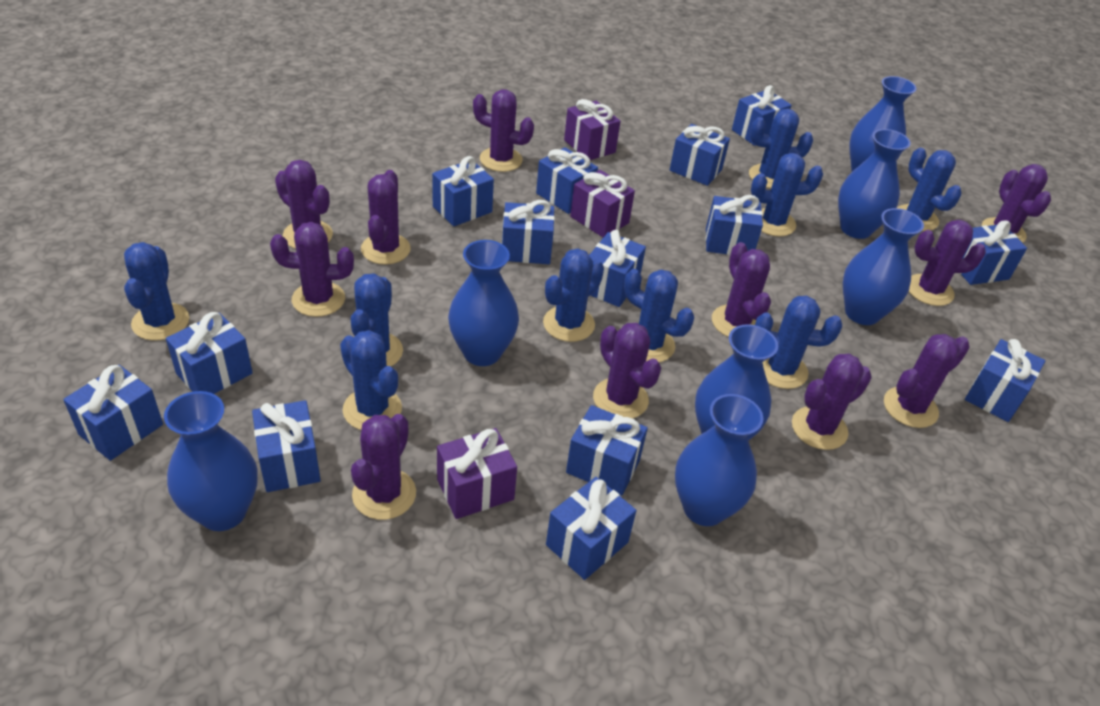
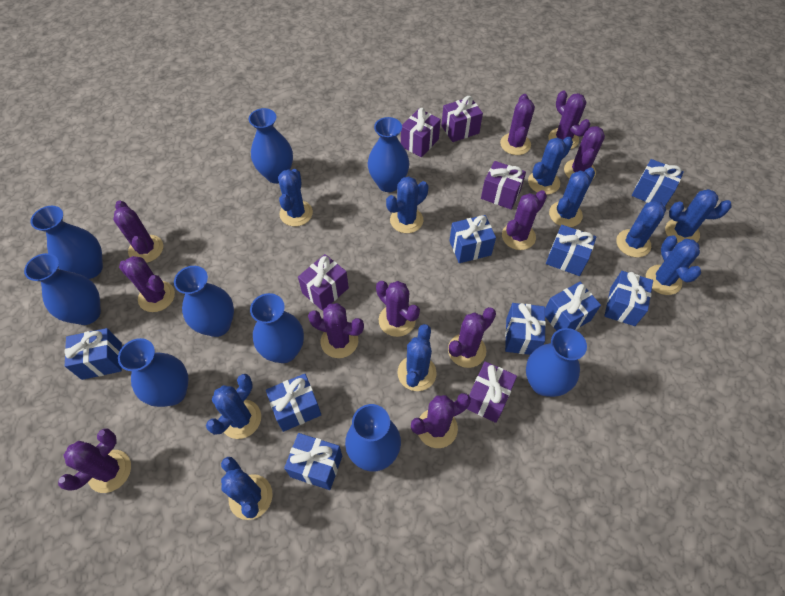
blue cactus: 9 -> 10
blue gift: 14 -> 9
blue vase: 7 -> 9
purple gift: 3 -> 5

